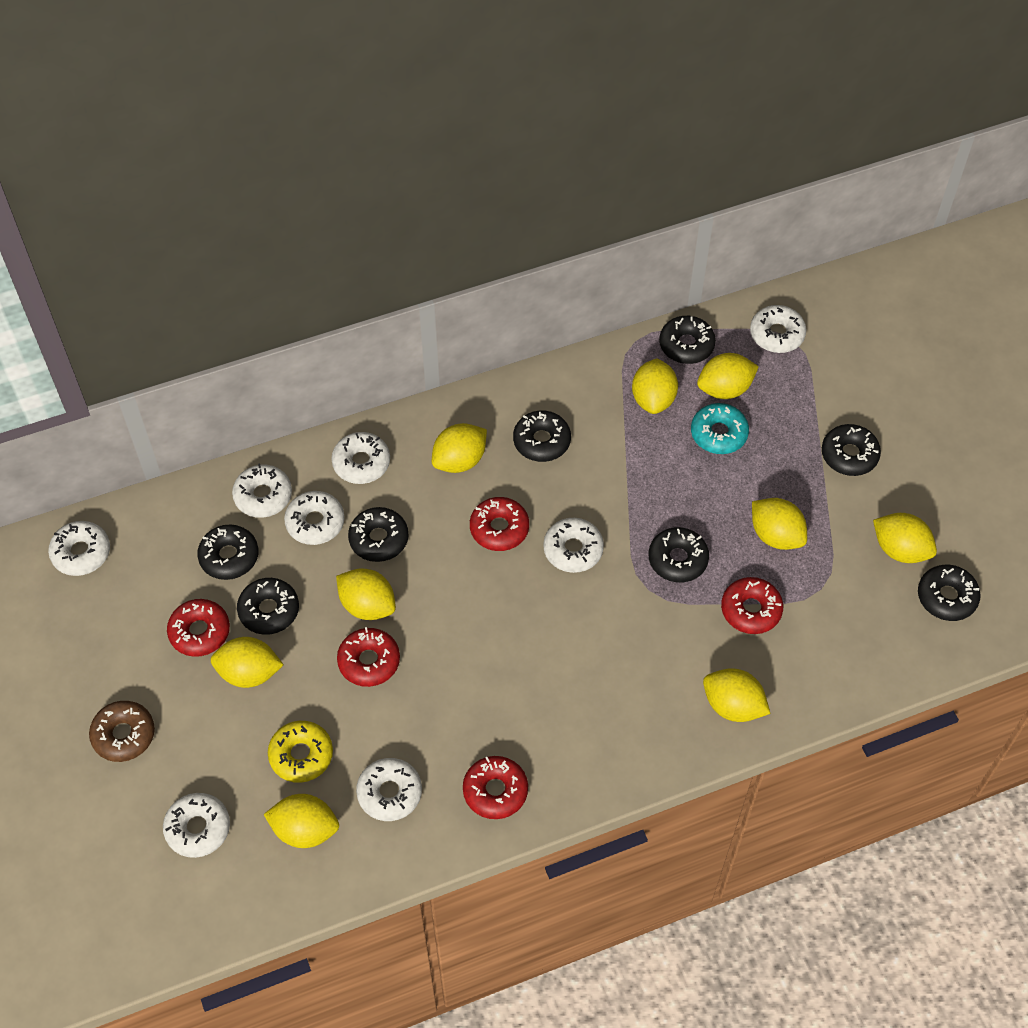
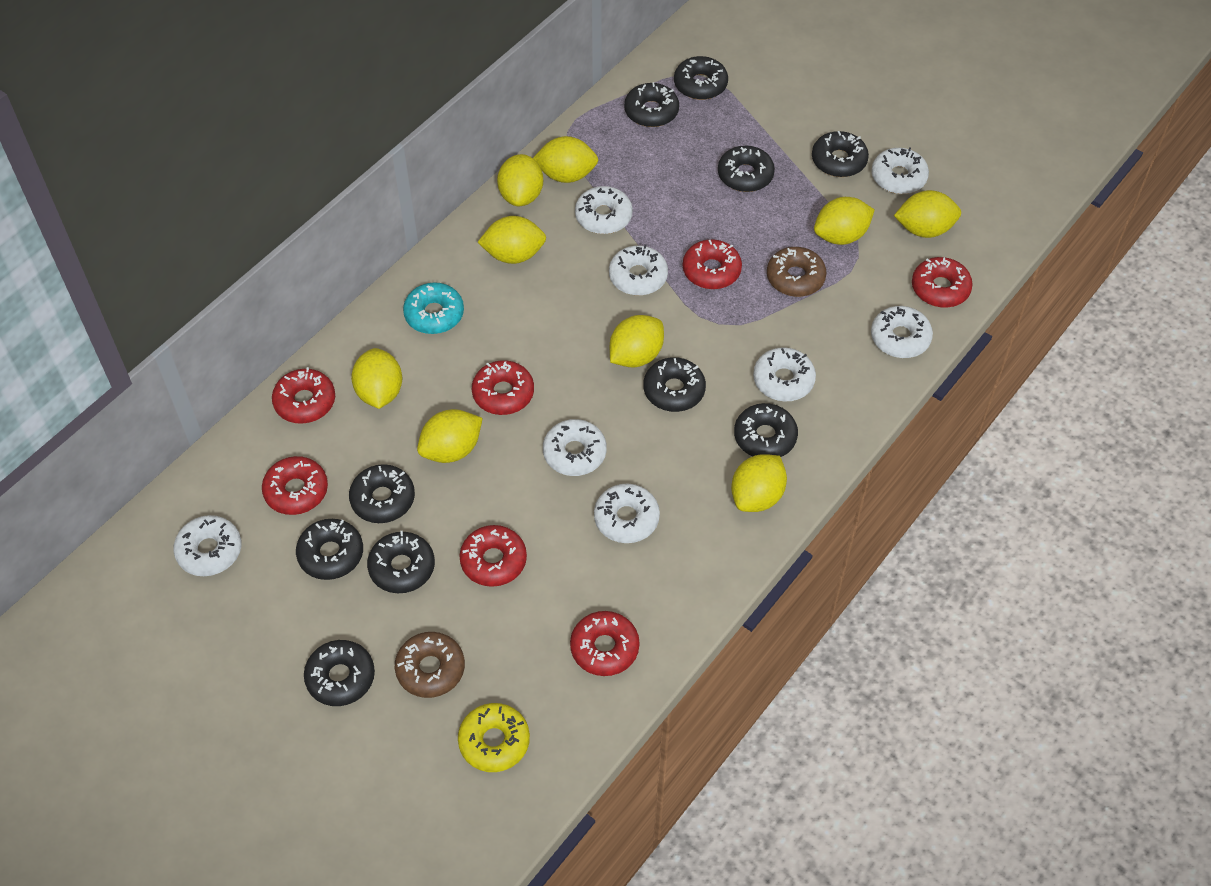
black donut: 8 -> 10
brown donut: 1 -> 2
red donut: 5 -> 7

